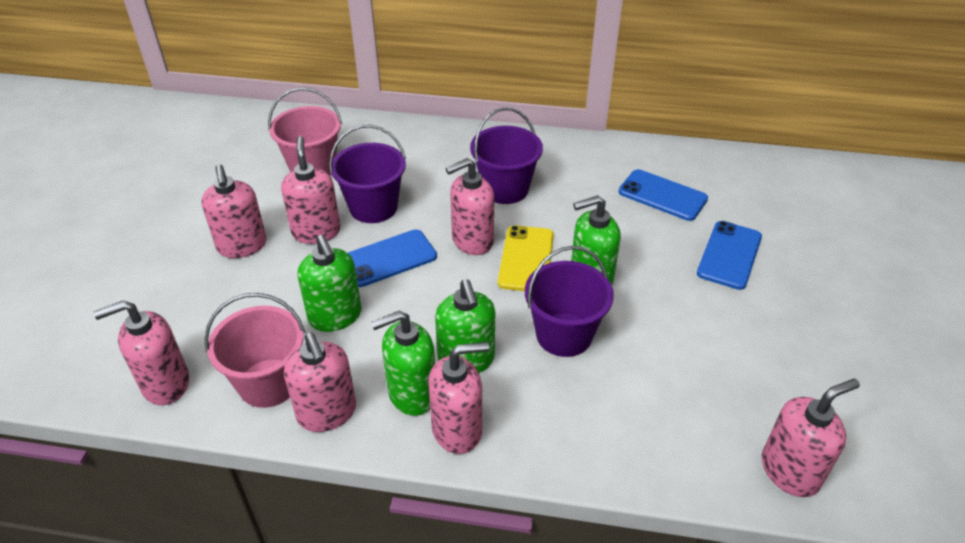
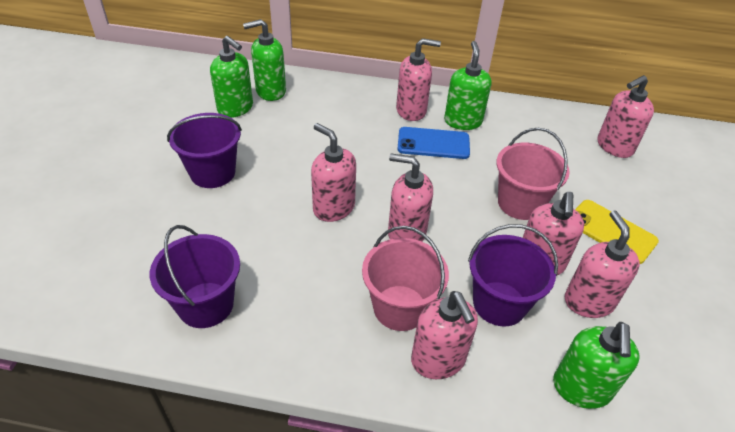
blue phone: 3 -> 1

